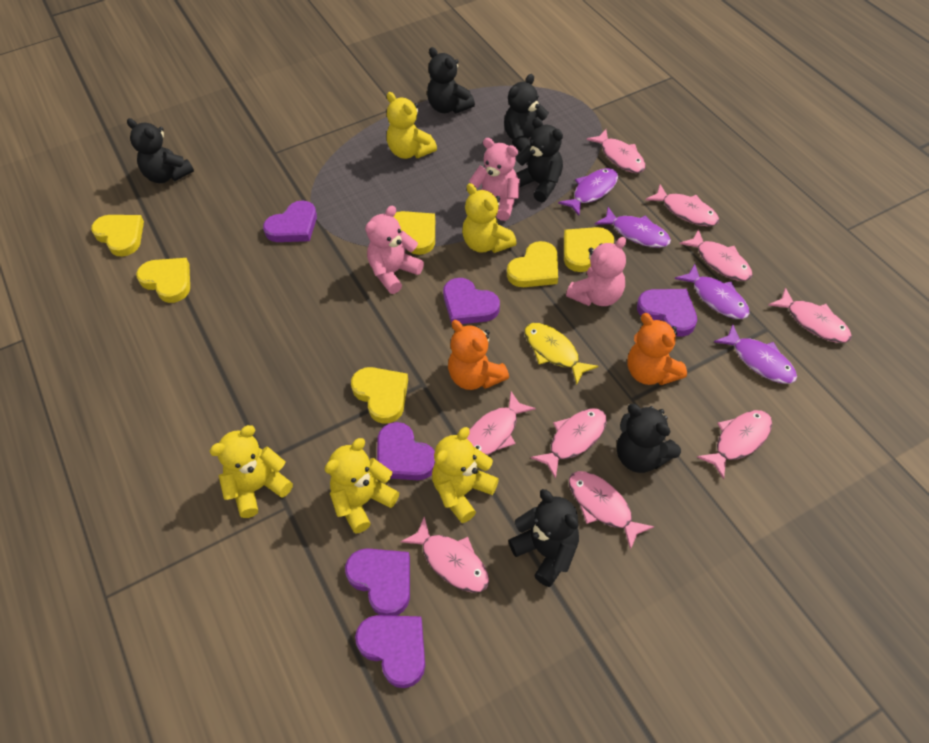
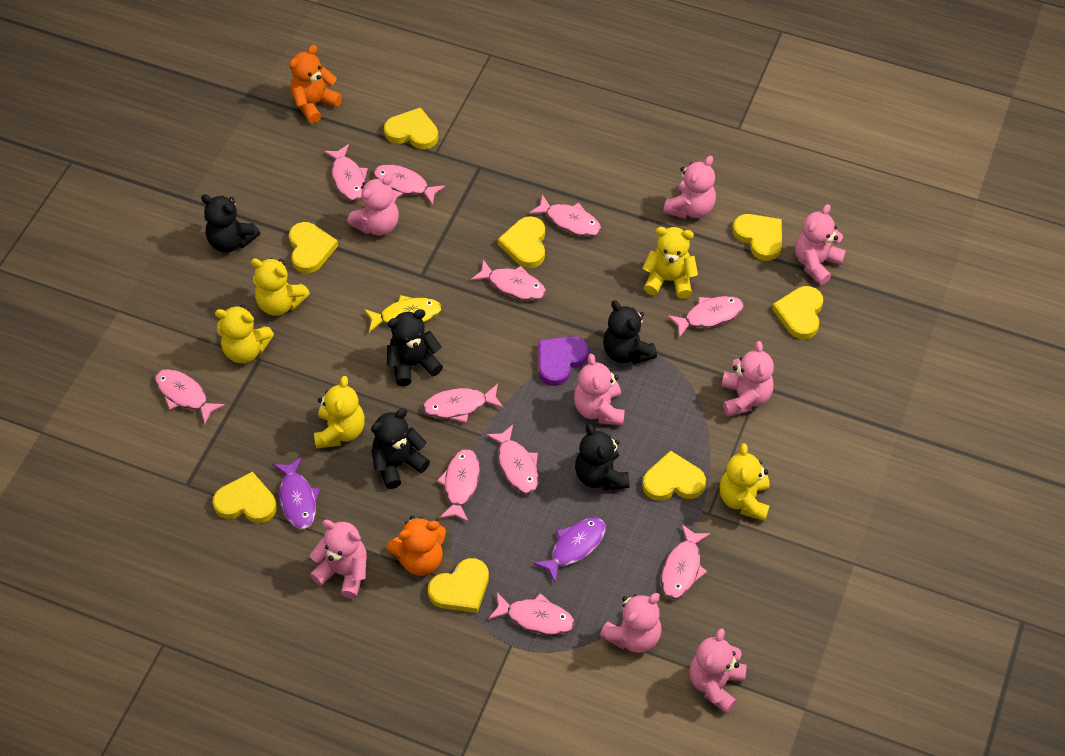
black teddy bear: 6 -> 5
pink fish: 9 -> 11
pink teddy bear: 3 -> 8
purple fish: 4 -> 2
purple heart: 6 -> 1
yellow heart: 6 -> 8

